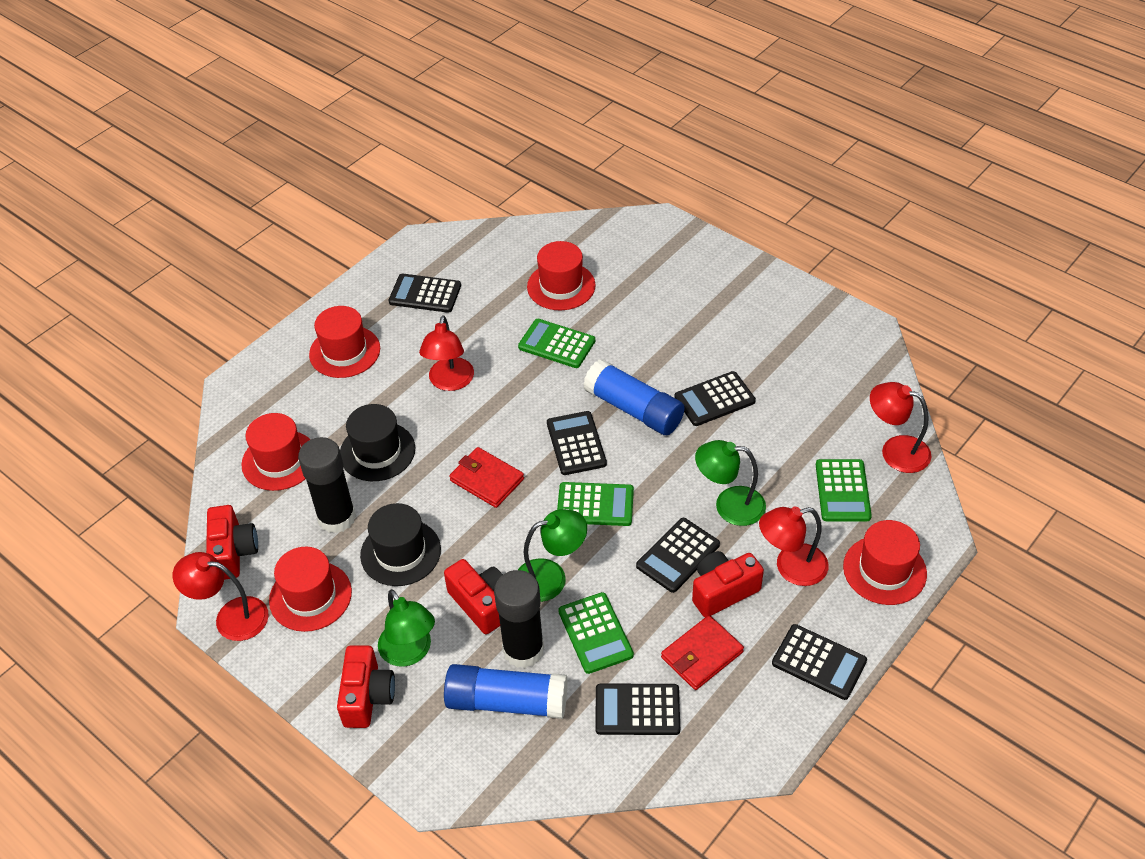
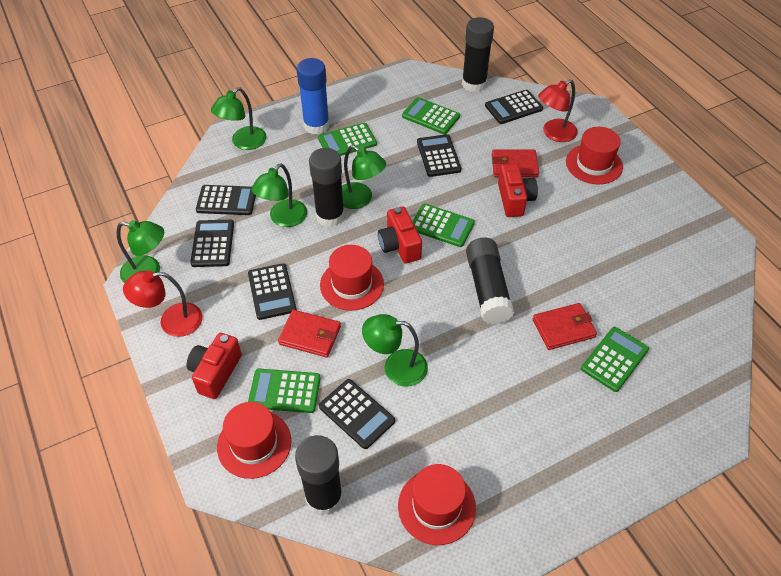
black glue stick: 2 -> 4
black hat: 2 -> 0
blue glue stick: 2 -> 1
green calculator: 4 -> 5
green lamp: 3 -> 5
red camera: 4 -> 3
red hat: 5 -> 4
red lamp: 4 -> 2
red wallet: 2 -> 3

